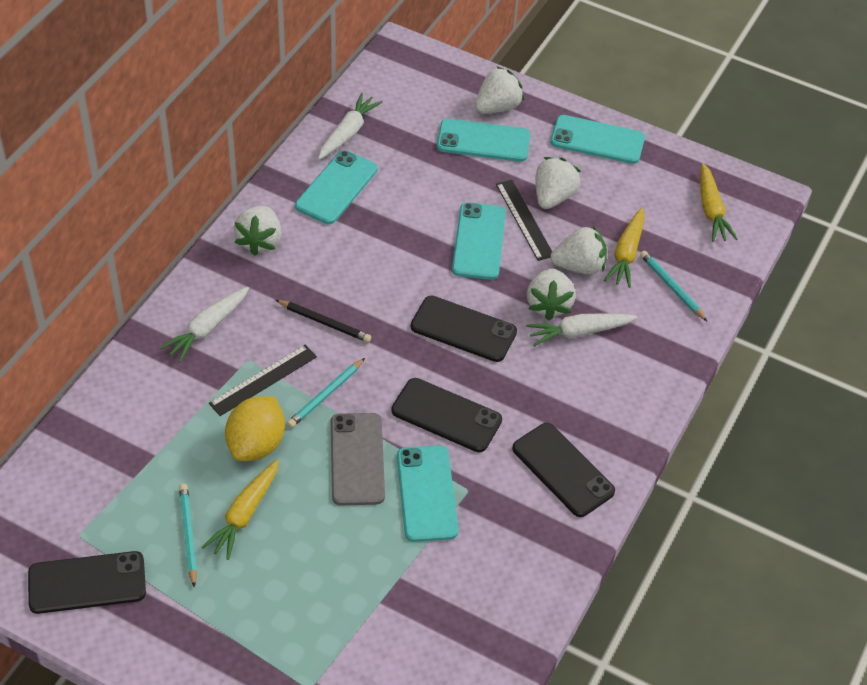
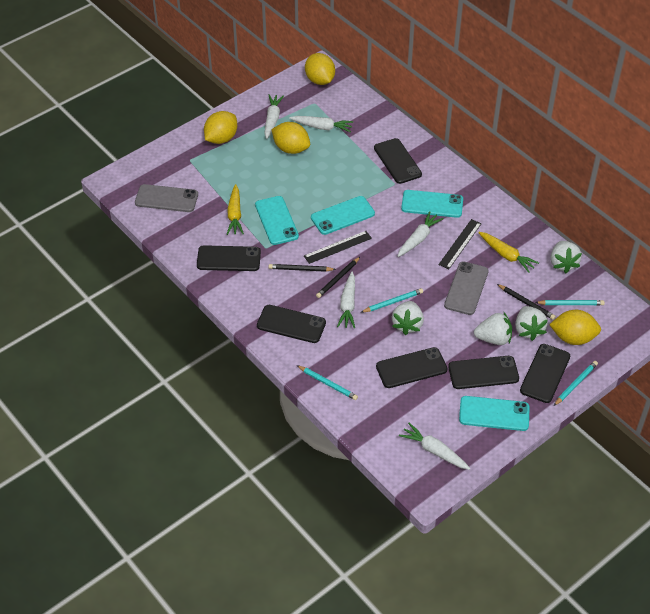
black pencil: 1 -> 3
black phone: 4 -> 6
grey phone: 1 -> 2
turquoise pencil: 3 -> 4
turquoise phone: 5 -> 4
white carrot: 3 -> 5
white strawberry: 5 -> 4
yellow carrot: 3 -> 2
yellow lemon: 1 -> 4

